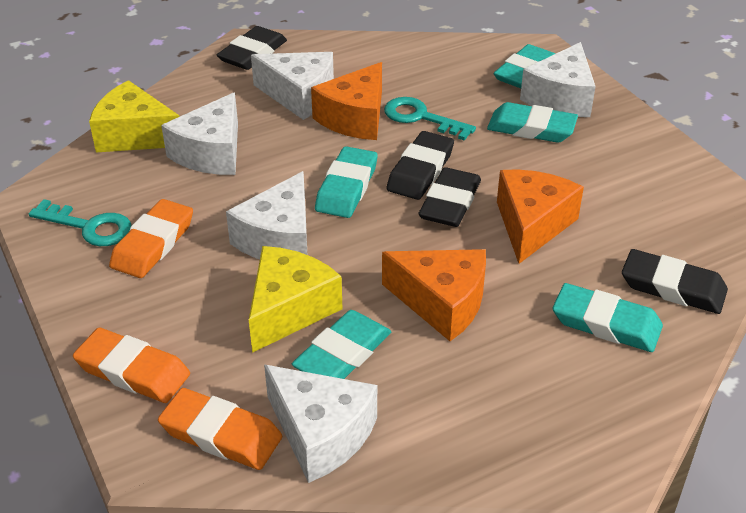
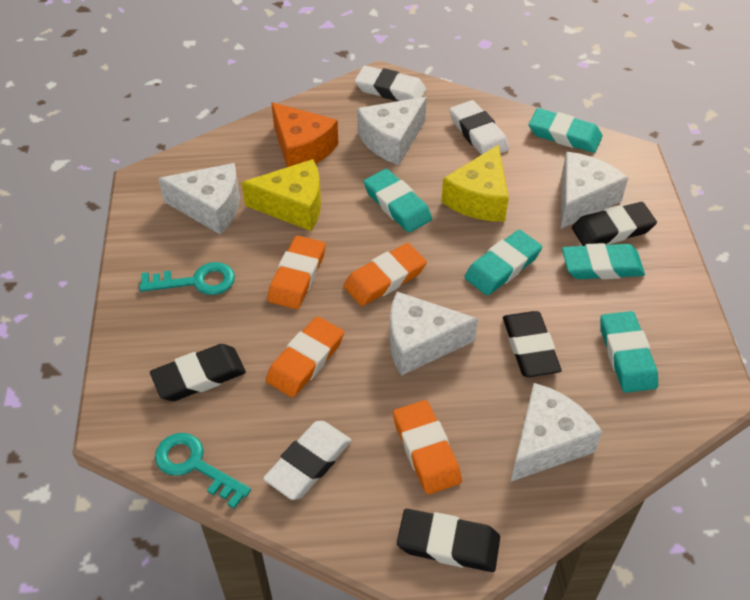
orange cheese: 3 -> 1
orange eraser: 3 -> 4
white eraser: 0 -> 3

